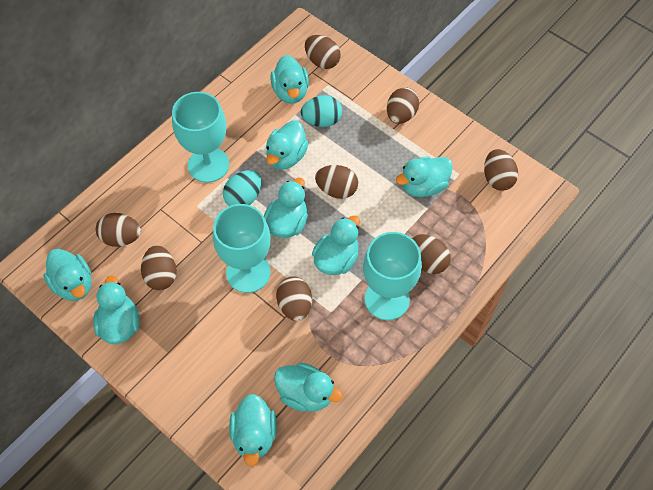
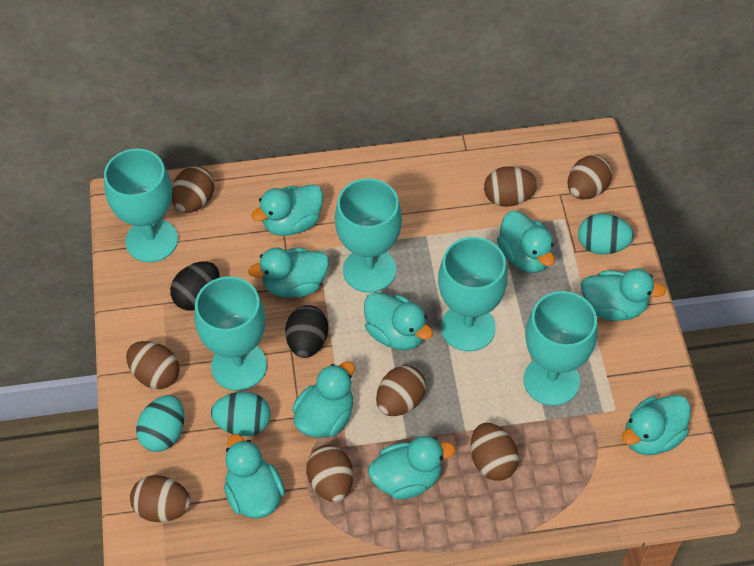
black egg: 0 -> 2
turquoise egg: 2 -> 3
turquoise goblet: 3 -> 5

